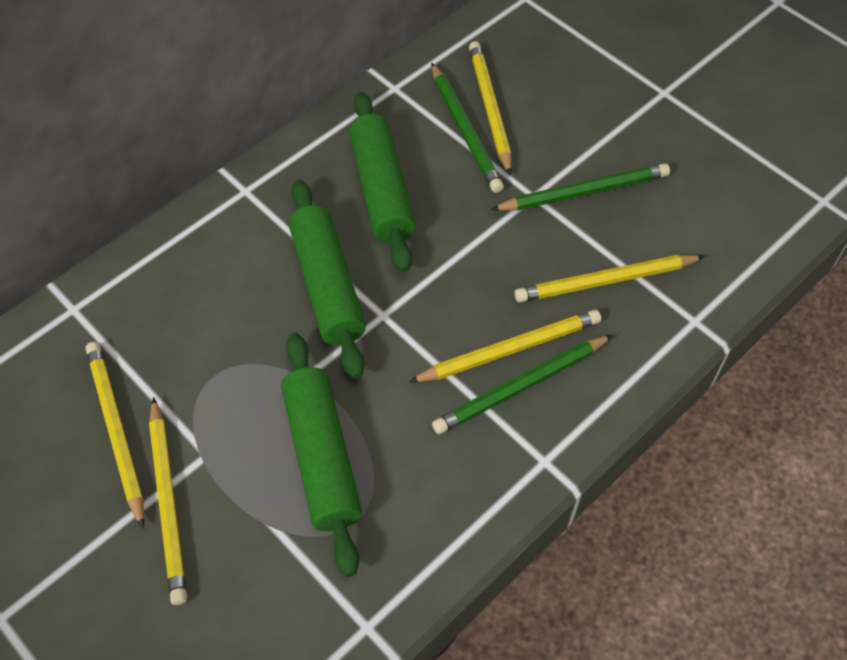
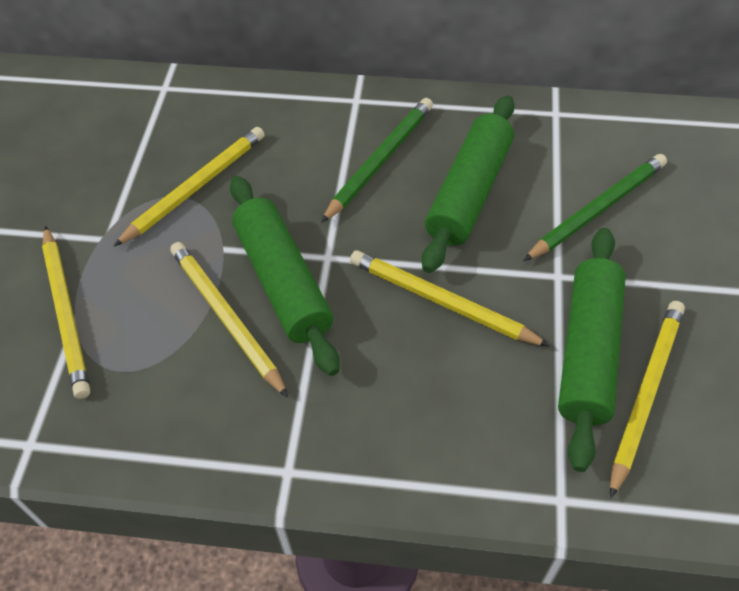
green pencil: 3 -> 2

